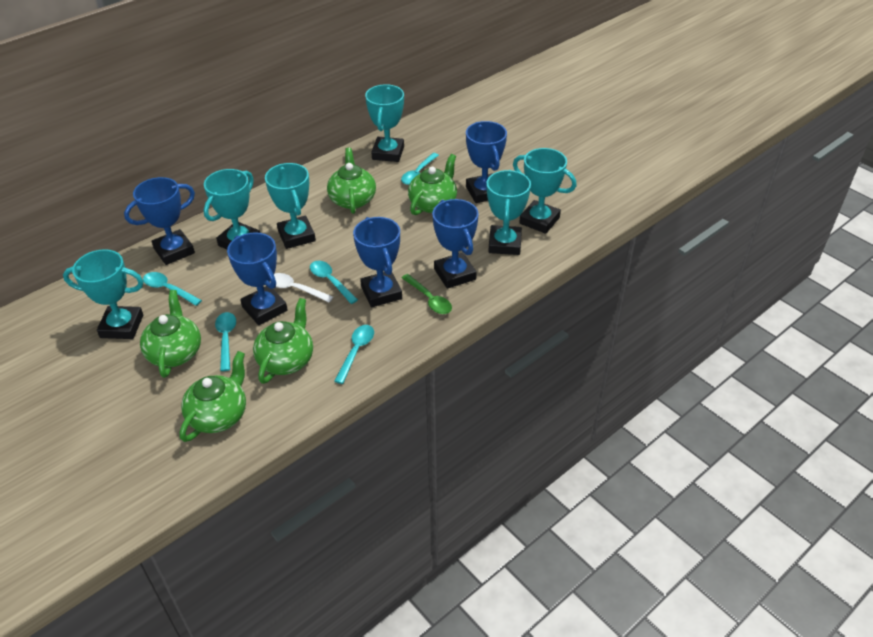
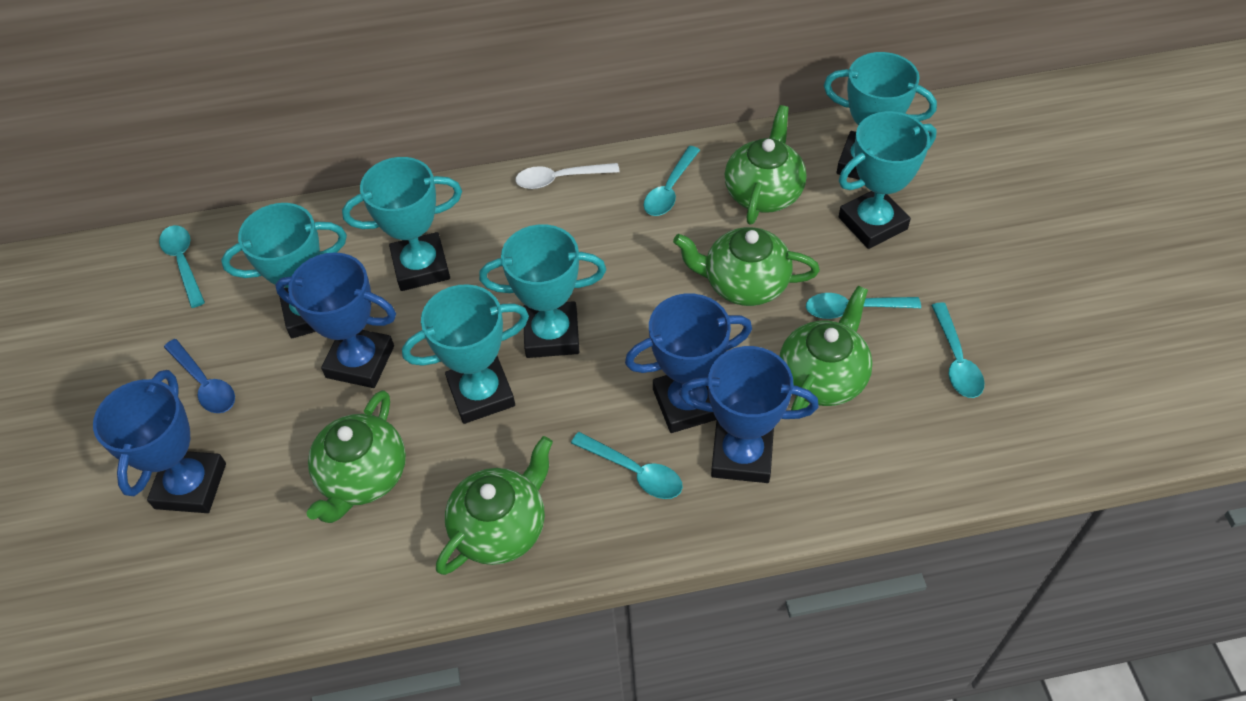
blue spoon: 0 -> 1
blue trophy: 5 -> 4
green spoon: 1 -> 0

